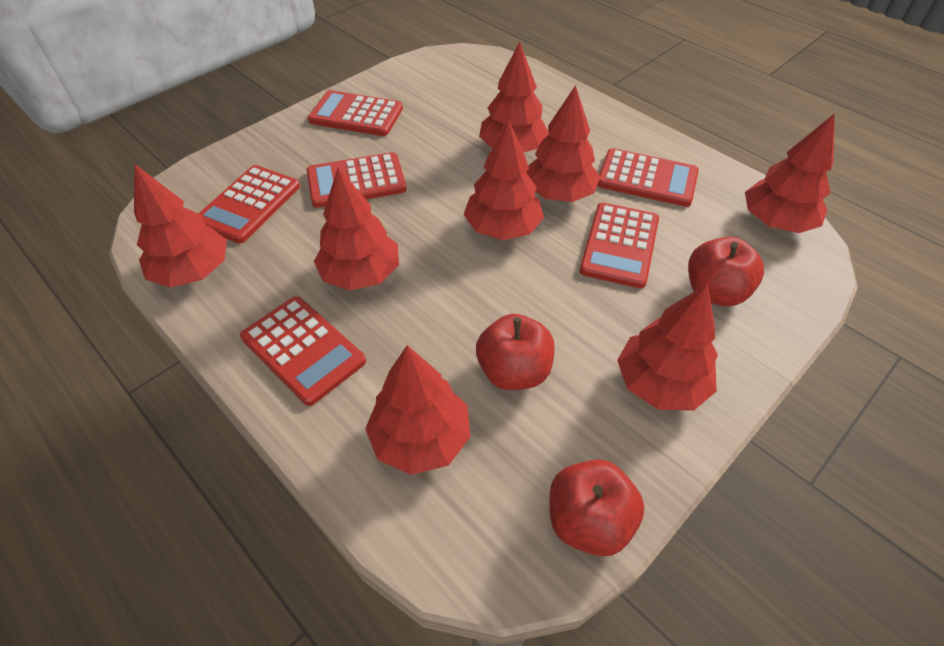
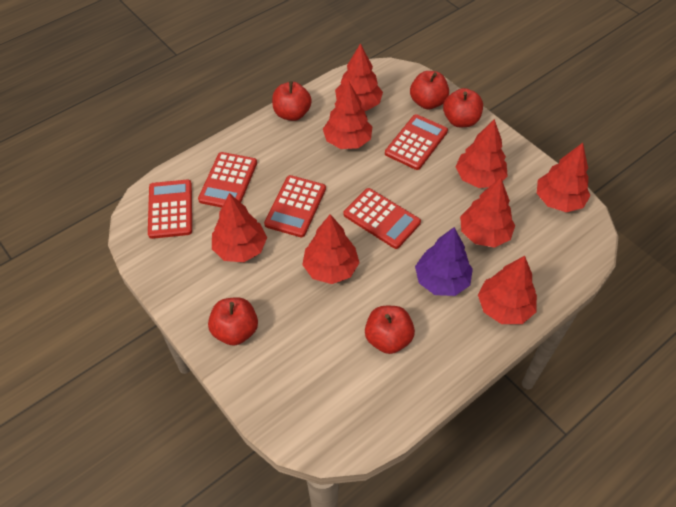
purple tree: 0 -> 1
red apple: 3 -> 5
red calculator: 6 -> 5

